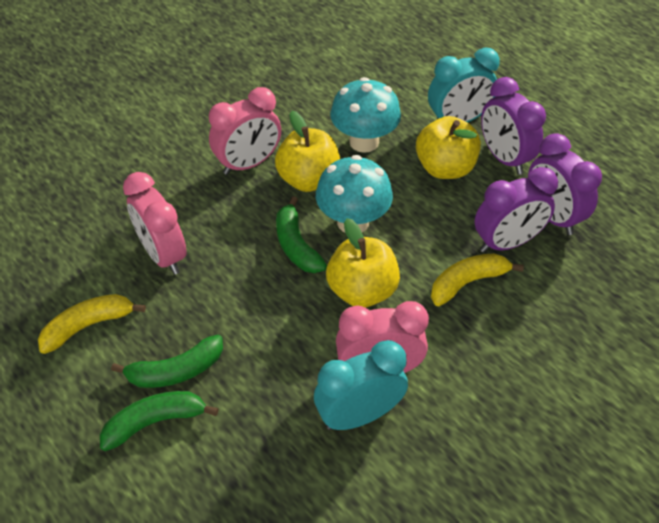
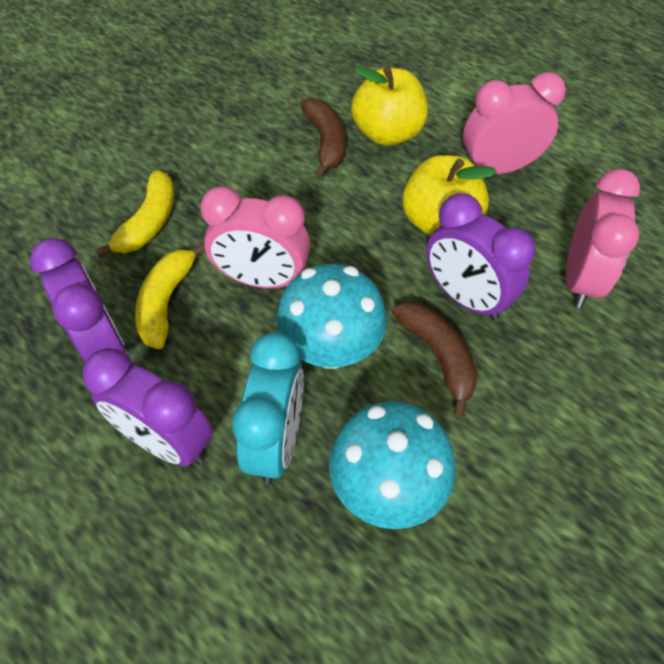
brown banana: 0 -> 2
green banana: 3 -> 0
turquoise clock: 2 -> 1
yellow apple: 3 -> 2

